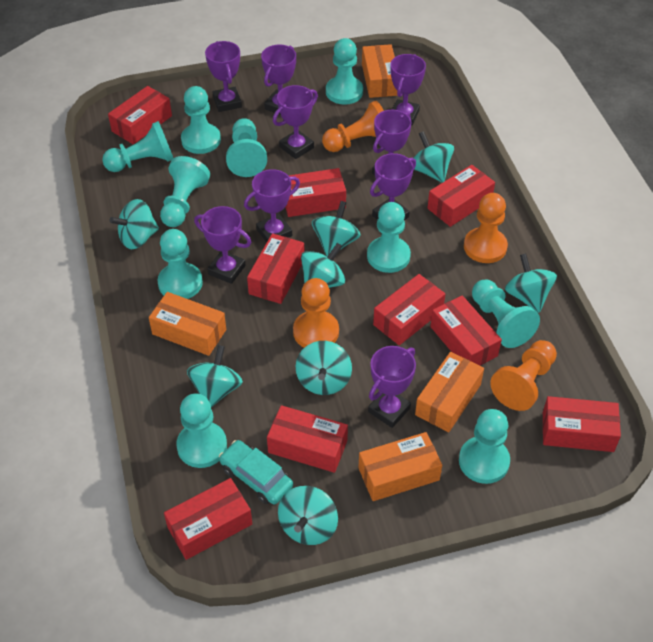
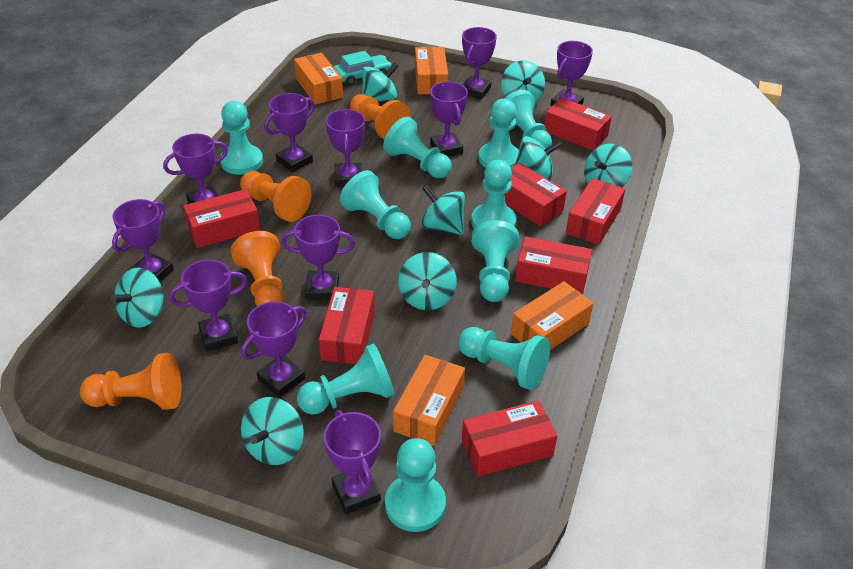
purple trophy: 9 -> 11
red box: 9 -> 7

